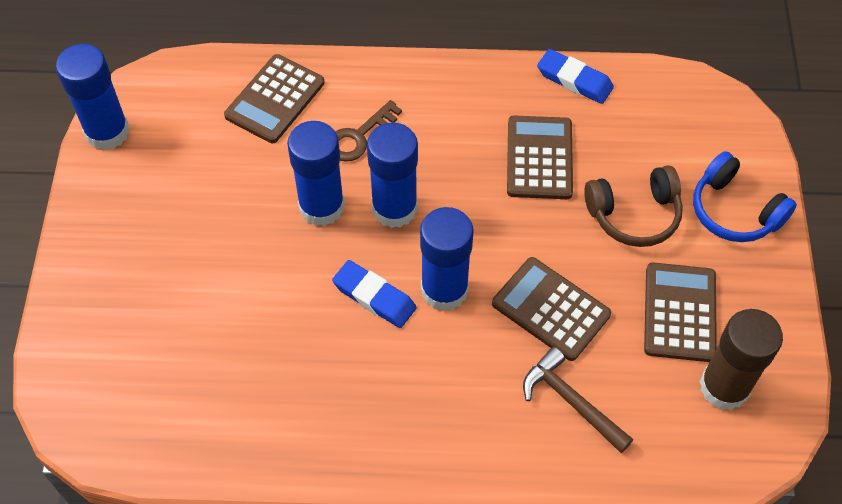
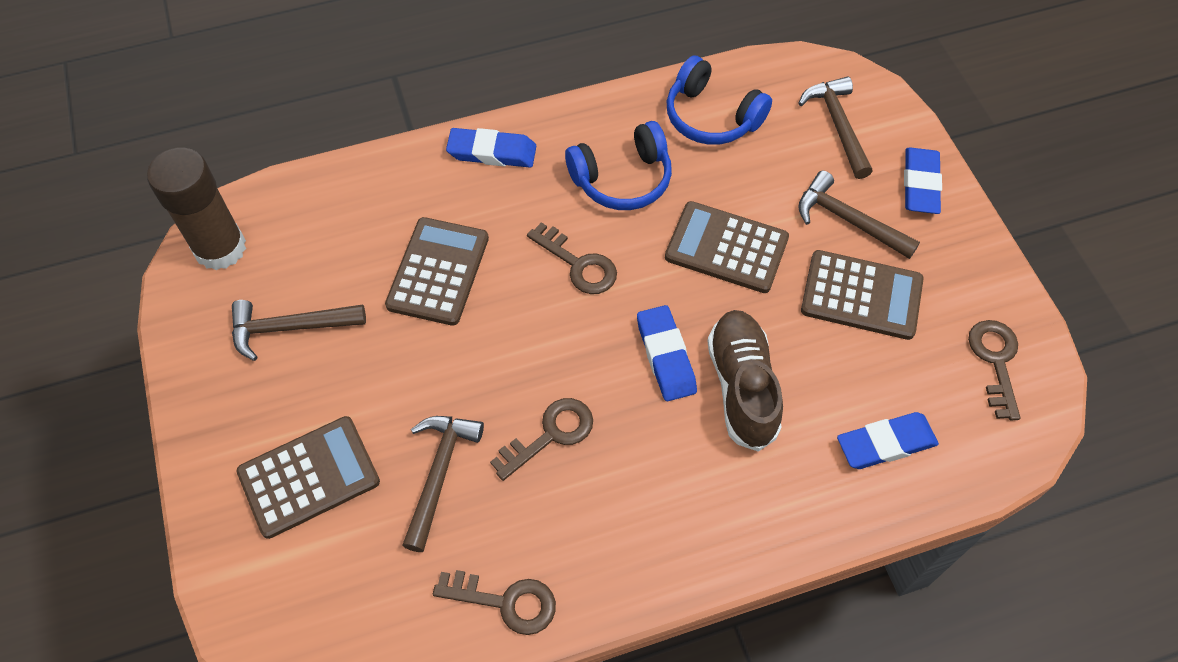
blue eraser: 2 -> 4
blue glue stick: 4 -> 0
blue headphones: 1 -> 2
brown hammer: 1 -> 4
brown headphones: 1 -> 0
brown key: 1 -> 4
brown shoe: 0 -> 1

